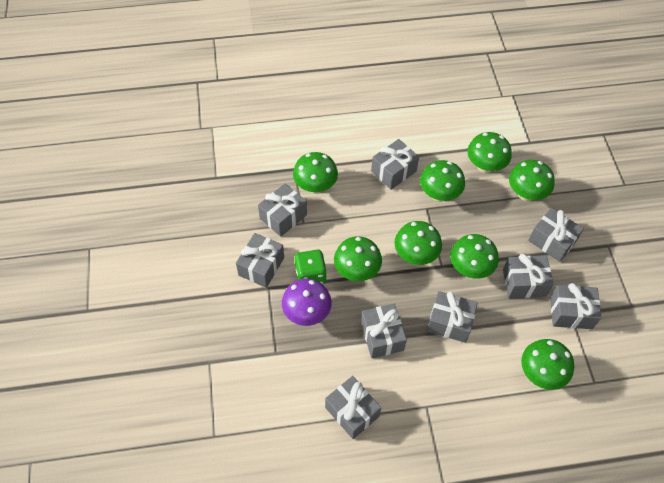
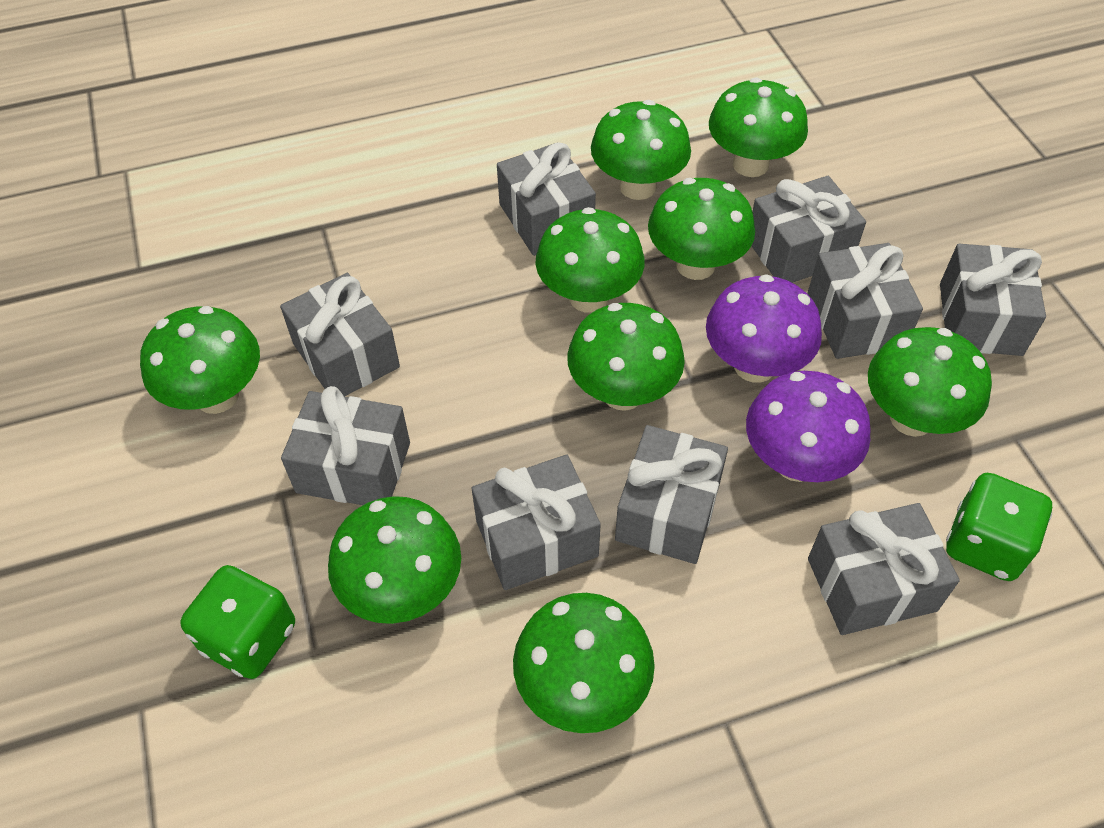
green dice: 1 -> 2
green mushroom: 8 -> 9
purple mushroom: 1 -> 2

